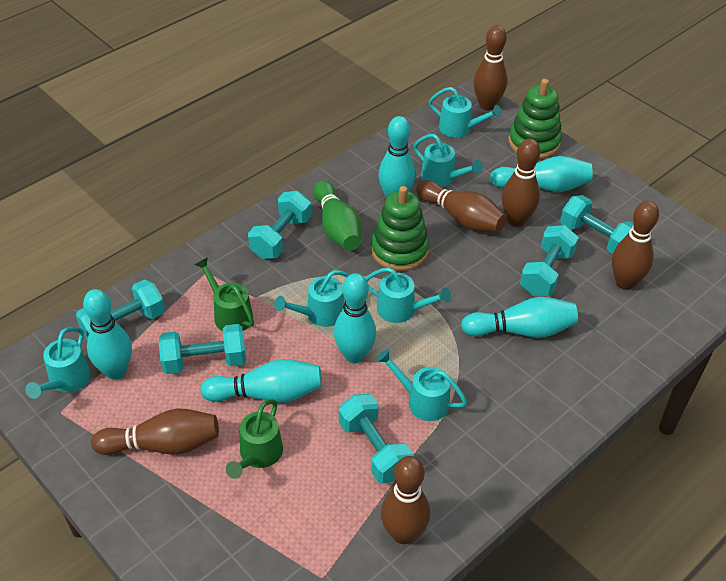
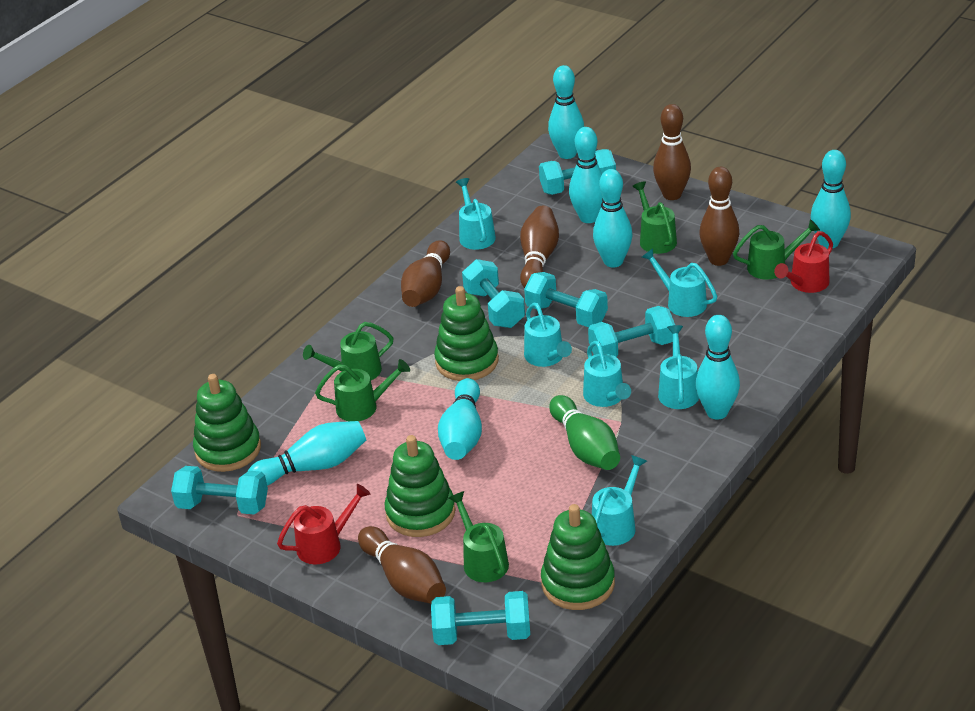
brown bowling pin: 6 -> 5
green stacking toy: 2 -> 4
green watering can: 2 -> 5
red watering can: 0 -> 2
turquoise bowling pin: 6 -> 7

